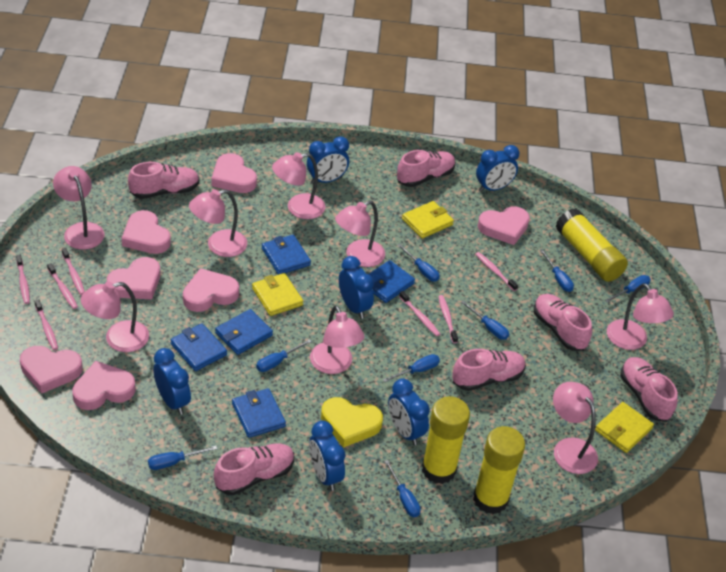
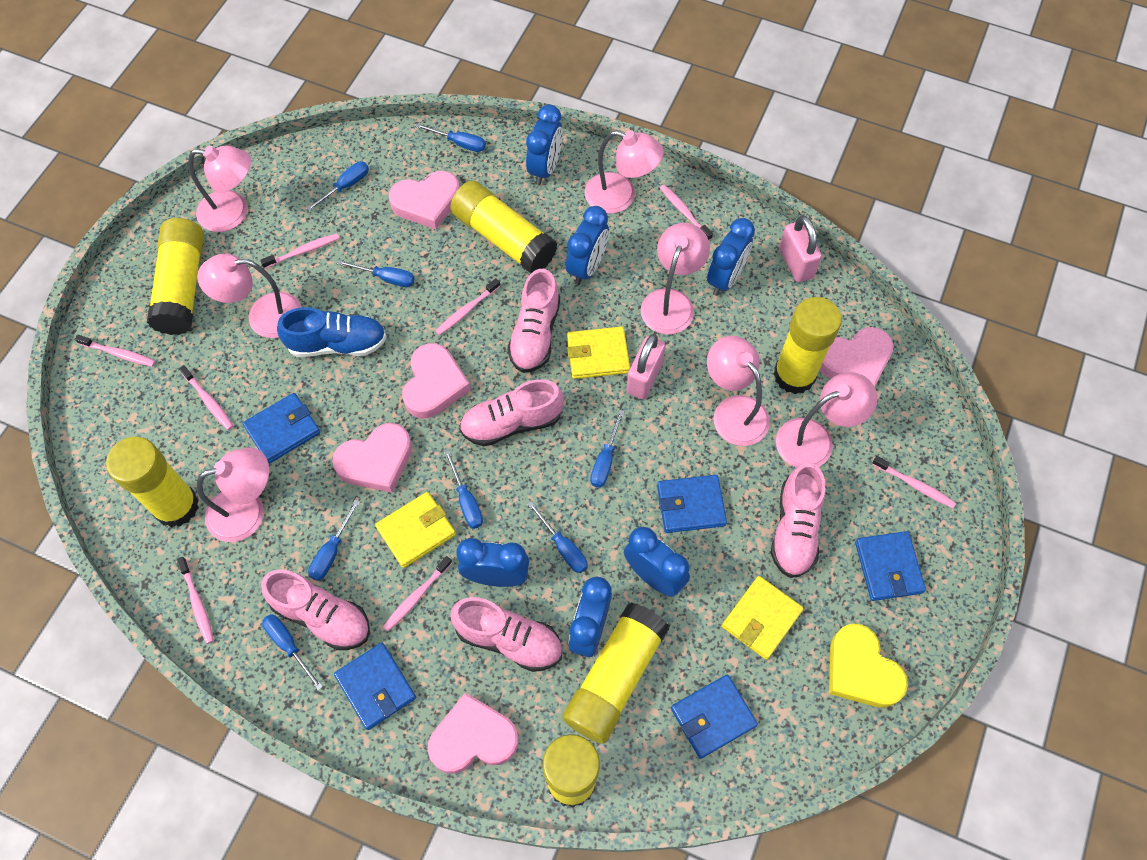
blue shoe: 0 -> 1
pink heart: 7 -> 5
pink lamp: 8 -> 7
pink padlock: 0 -> 2
pink shoe: 6 -> 5
pink toothbrush: 7 -> 8
yellow glue stick: 3 -> 6

